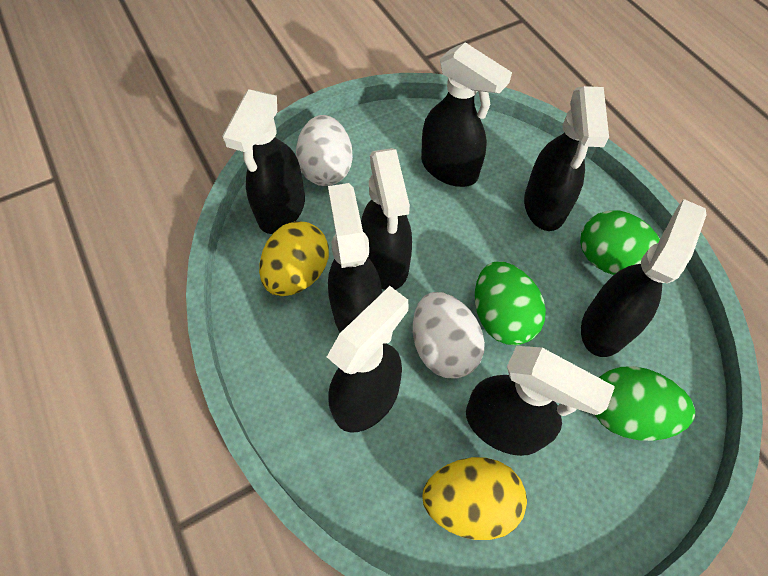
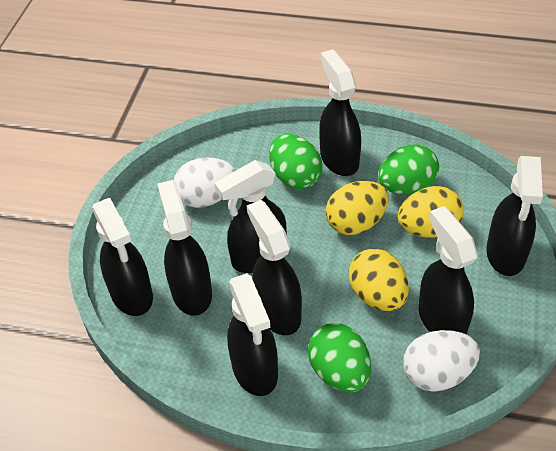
yellow egg: 2 -> 3

